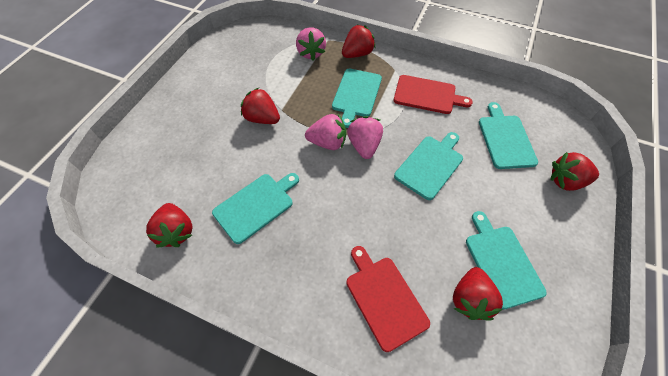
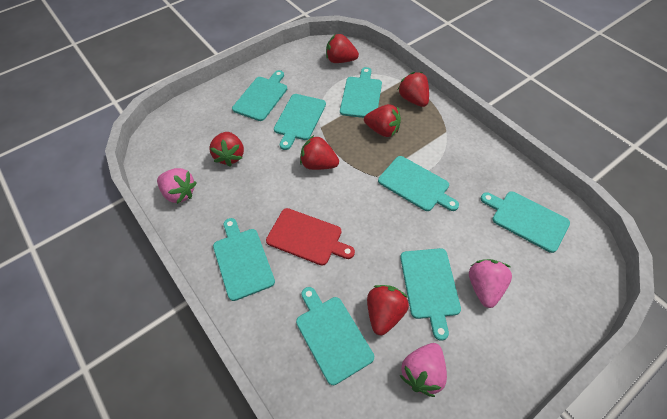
red cutting board: 2 -> 1
red strawberry: 5 -> 6
turquoise cutting board: 5 -> 8

